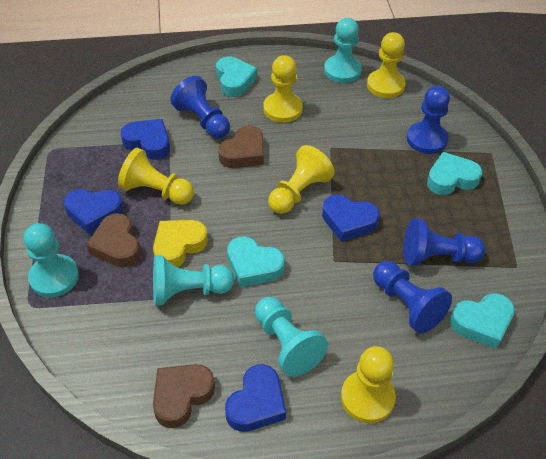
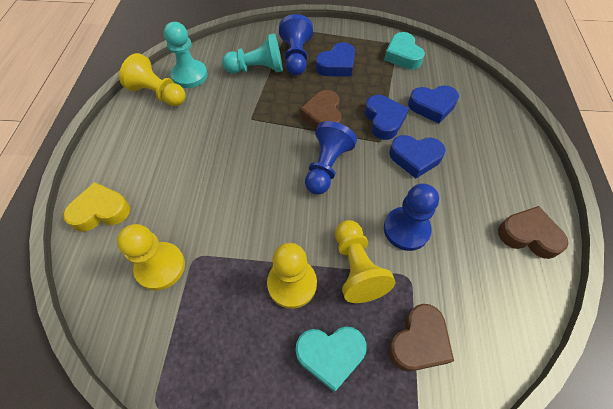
blue pawn: 4 -> 3
turquoise heart: 4 -> 2
turquoise pawn: 4 -> 2
yellow pawn: 5 -> 4

